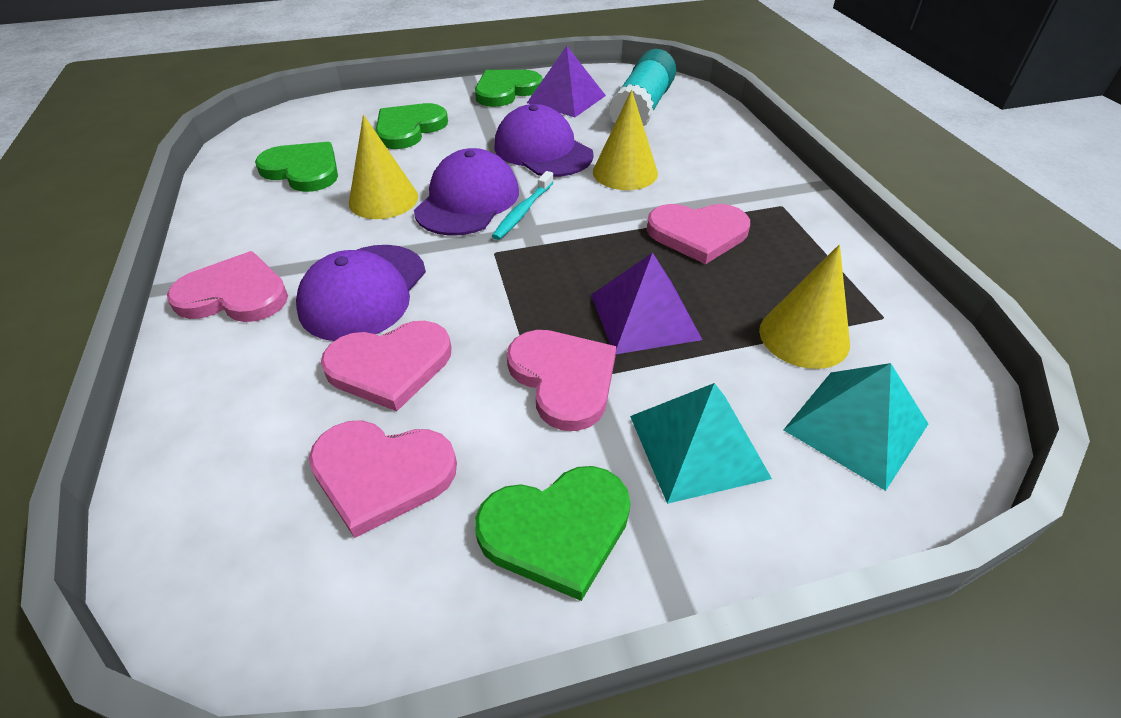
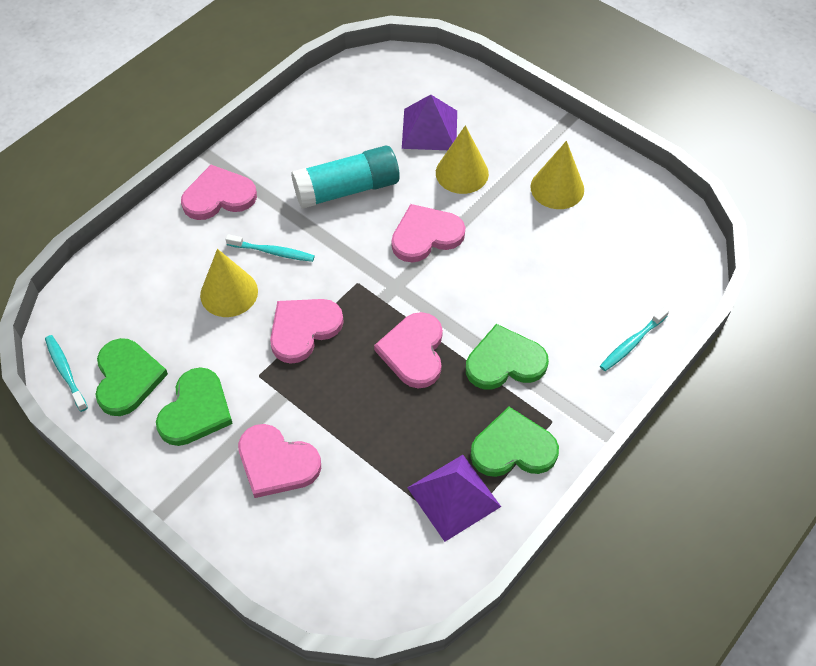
purple cap: 3 -> 0
turquoise pyramid: 2 -> 0
turquoise toothbrush: 1 -> 3

